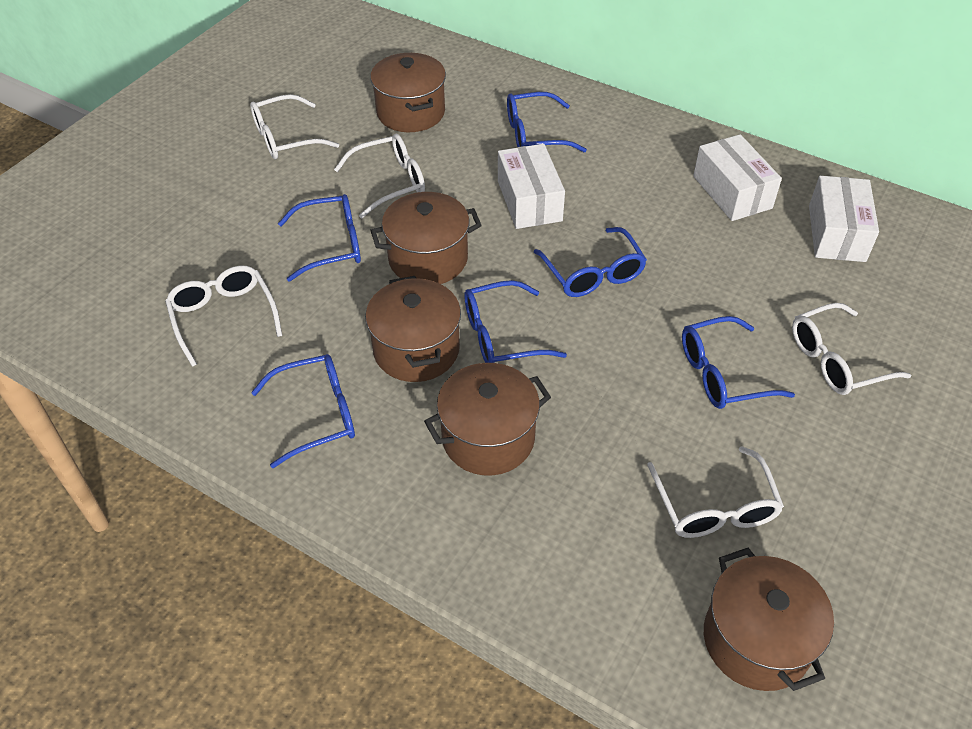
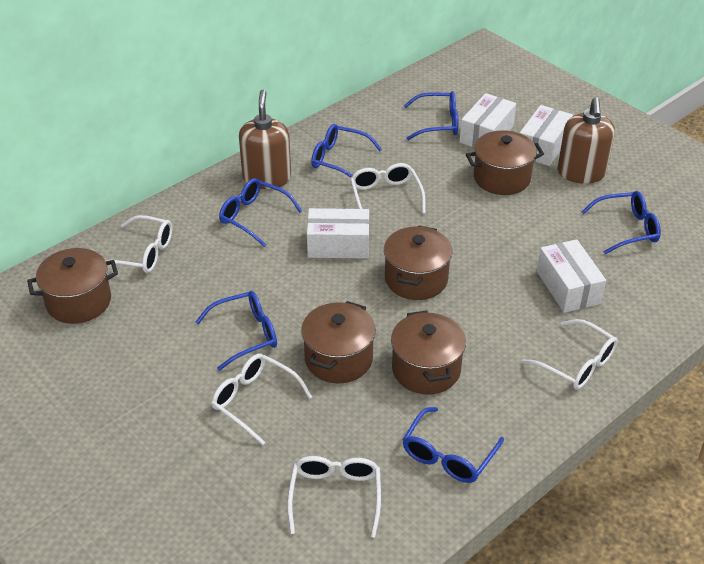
brown soap dispenser: 0 -> 2
white box: 3 -> 4

